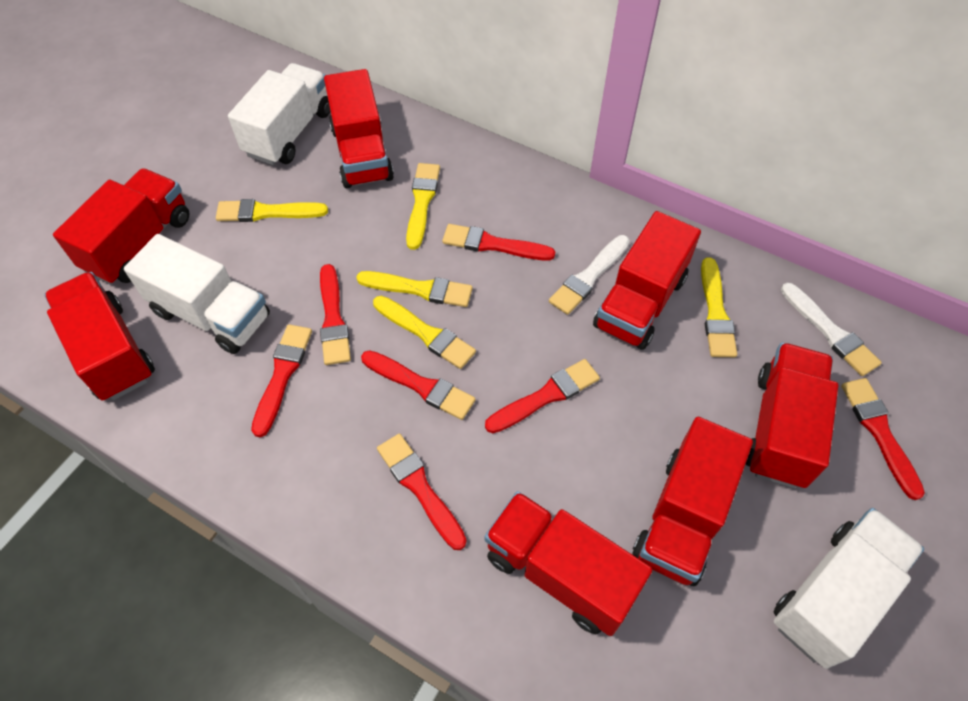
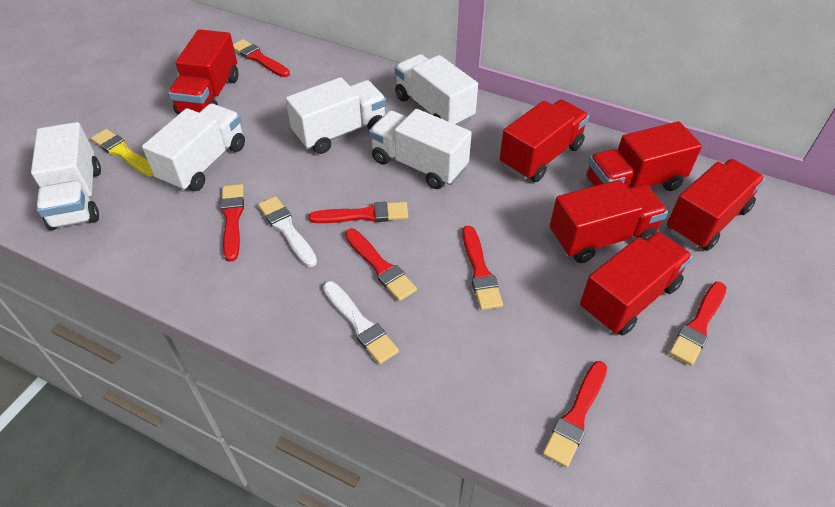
red truck: 7 -> 6
white truck: 3 -> 5
yellow brush: 5 -> 1

